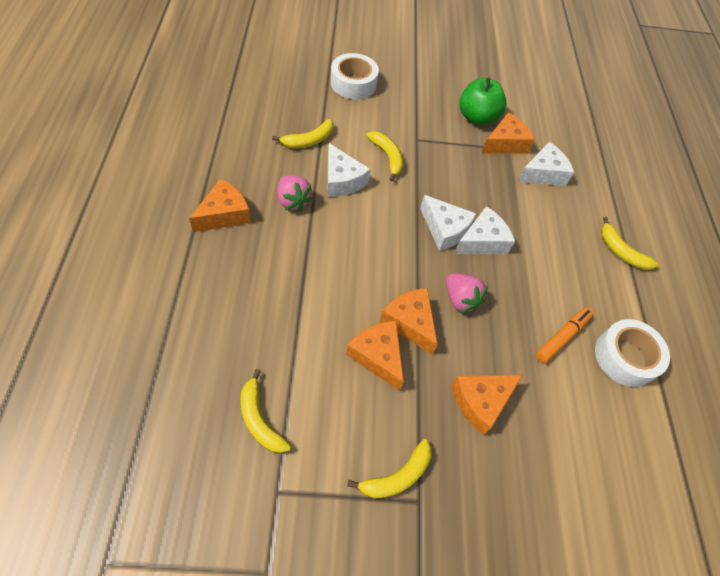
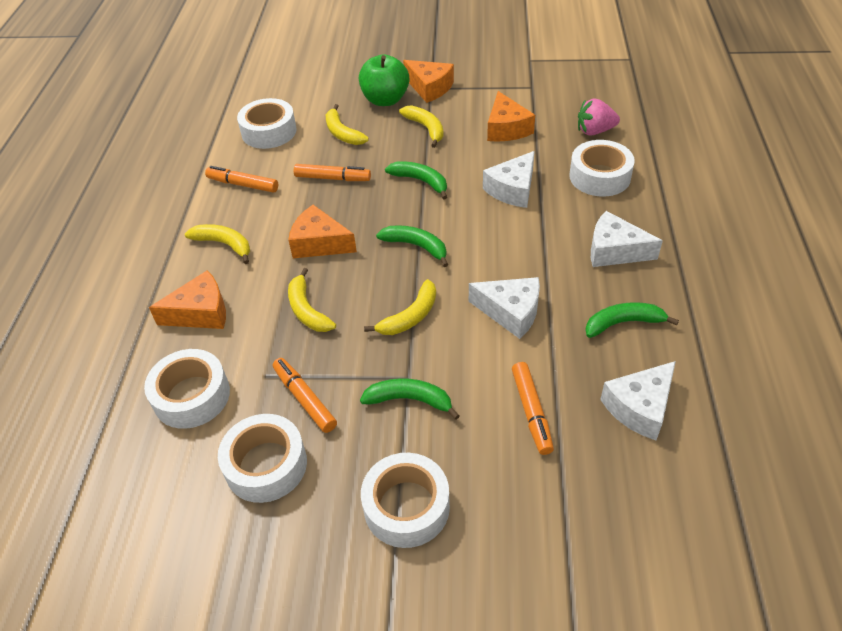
green banana: 0 -> 4
orange cheese: 5 -> 4
orange marker: 1 -> 4
pink strawberry: 2 -> 1
white tape: 2 -> 5

